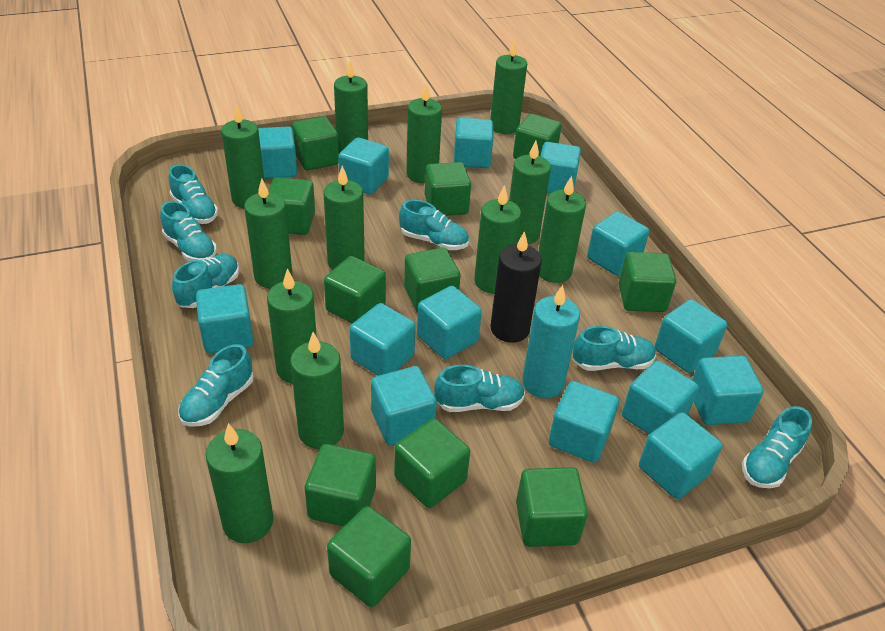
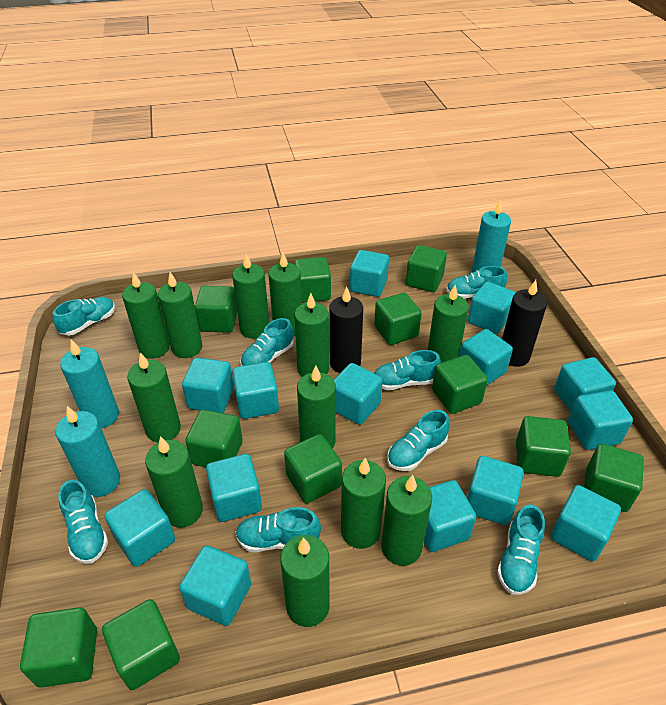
black candle: 1 -> 2
turquoise candle: 1 -> 3

